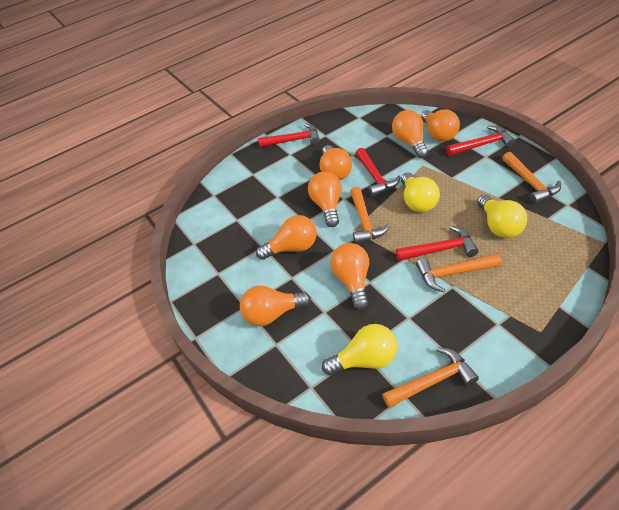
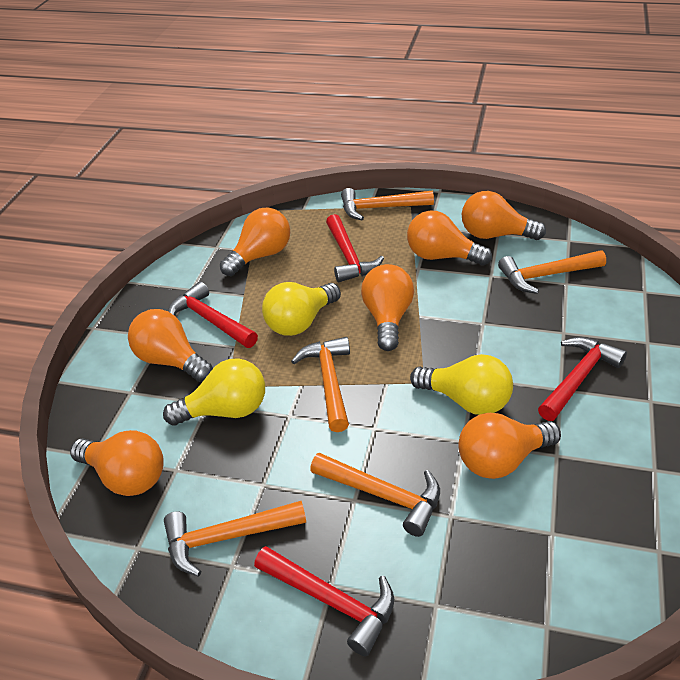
orange hammer: 4 -> 5

